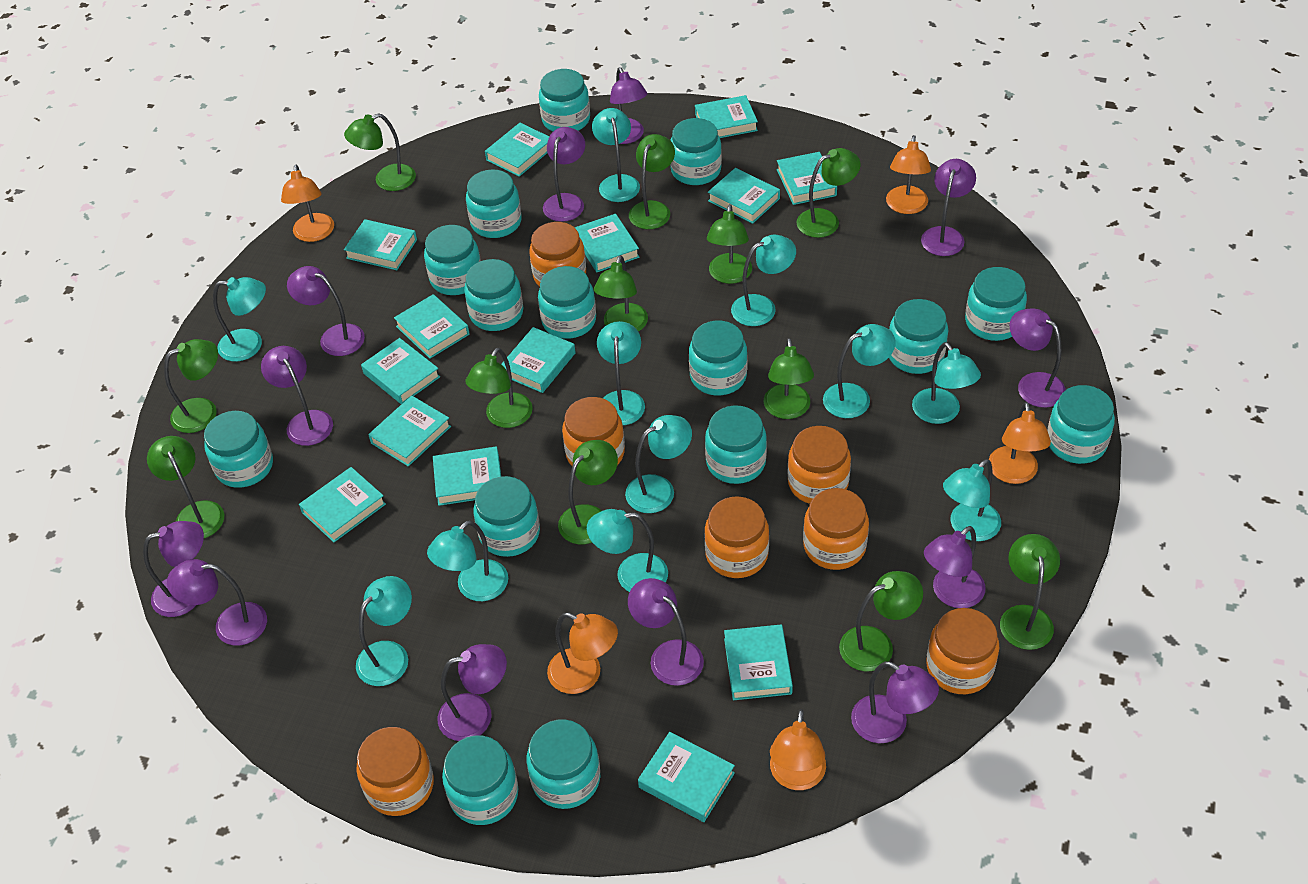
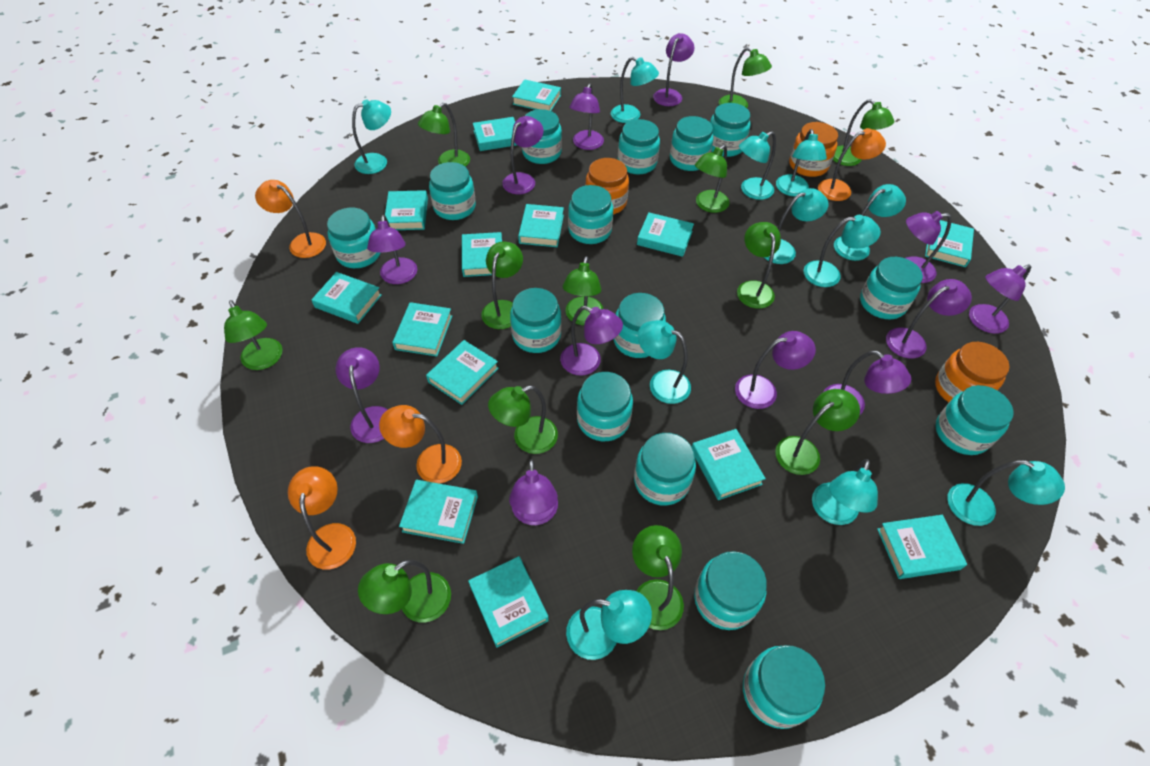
orange jar: 7 -> 3
orange lamp: 5 -> 4

